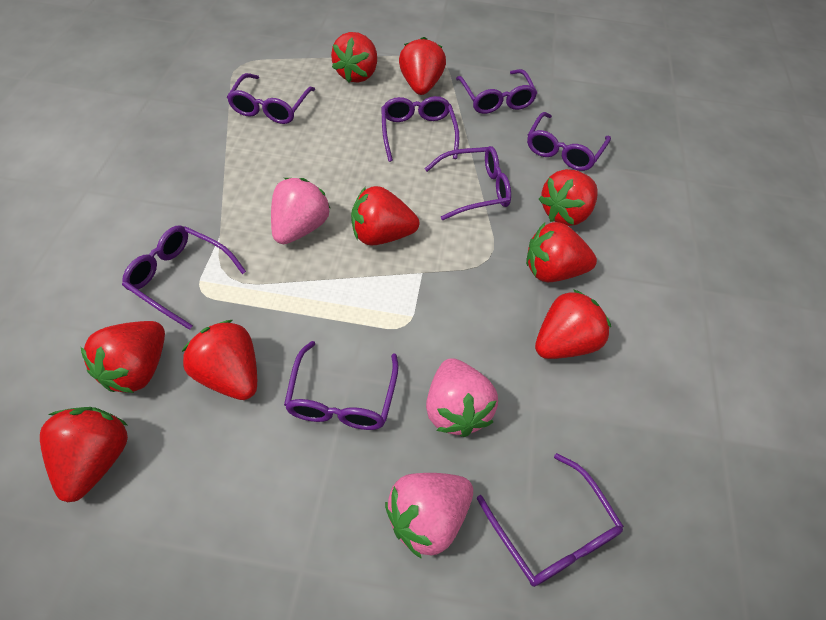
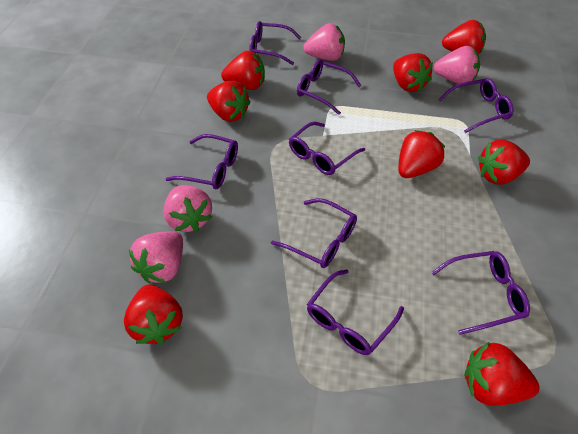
pink strawberry: 3 -> 4
red strawberry: 9 -> 8

